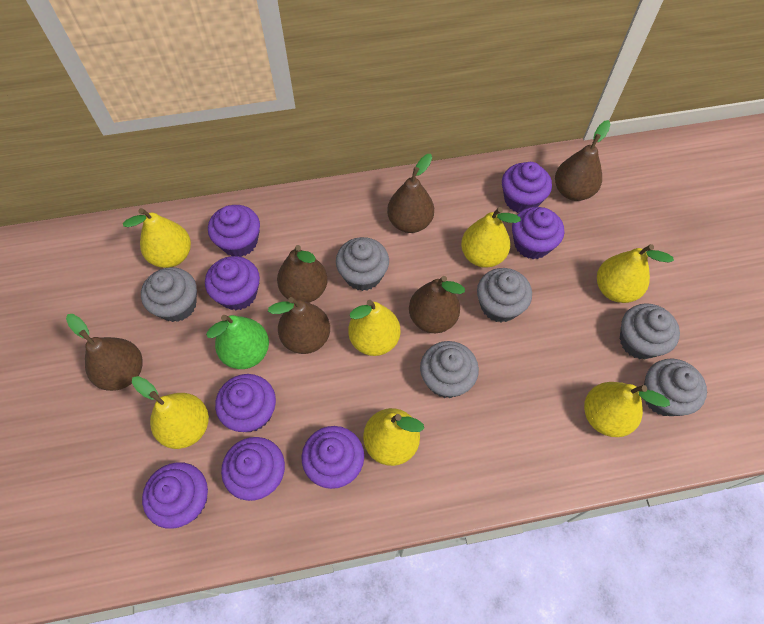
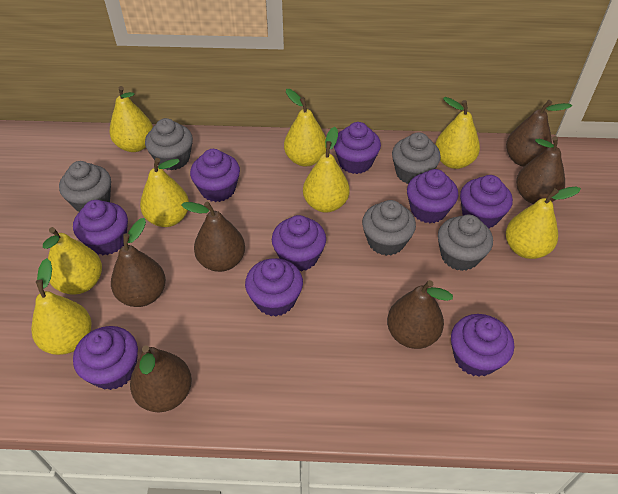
green pear: 1 -> 0
grey cupcake: 6 -> 5
purple cupcake: 8 -> 9
yellow pear: 7 -> 8

